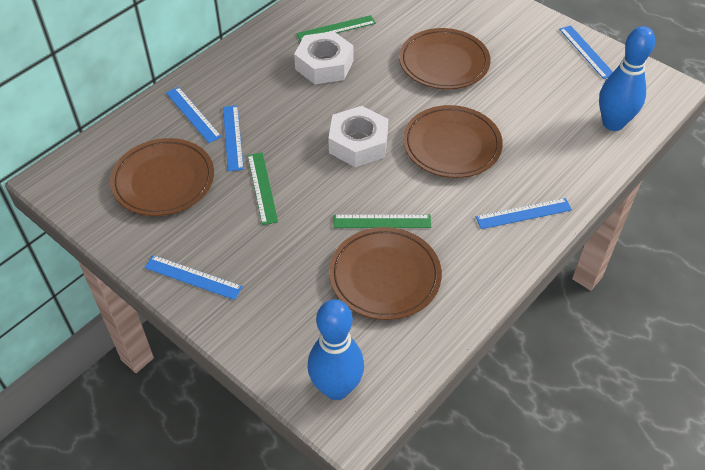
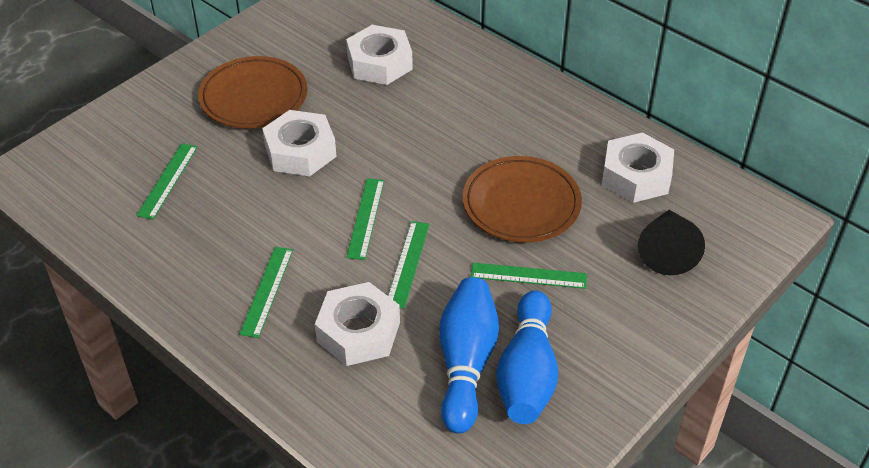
black cone: 0 -> 1
blue ruler: 5 -> 0
brown plate: 4 -> 2
green ruler: 3 -> 5
white nut: 2 -> 4

